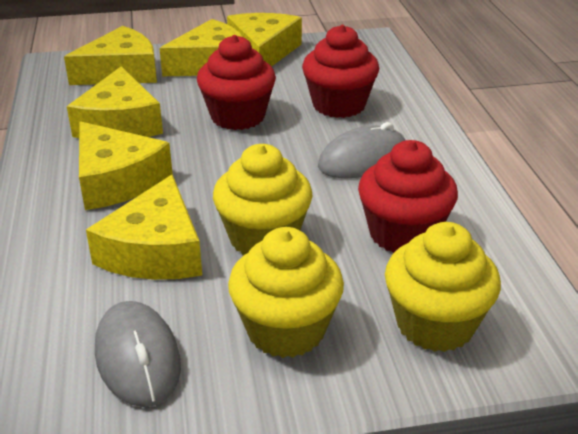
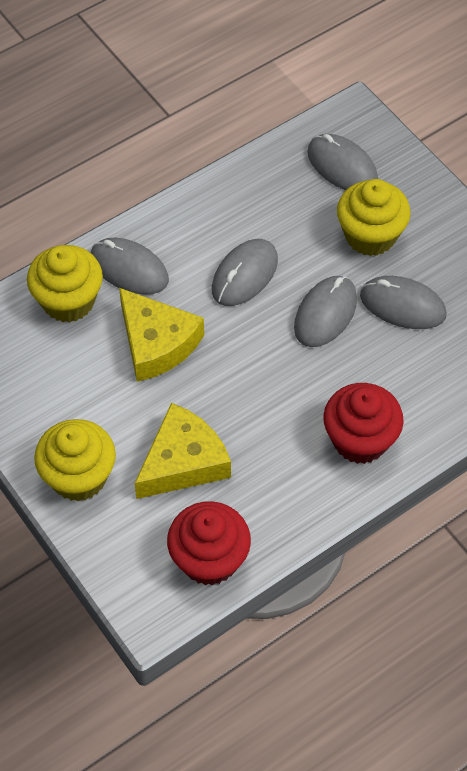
grey mouse: 2 -> 5
red cupcake: 3 -> 2
yellow cheese: 6 -> 2

